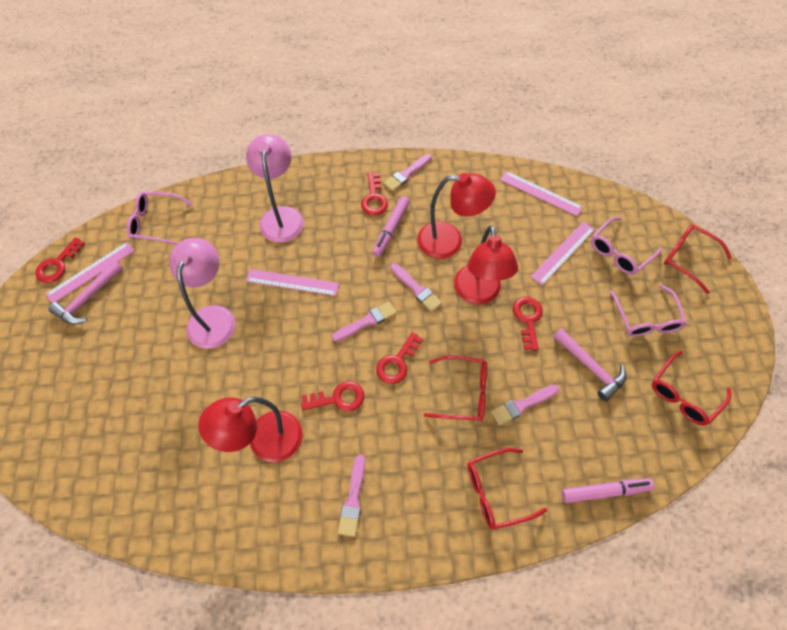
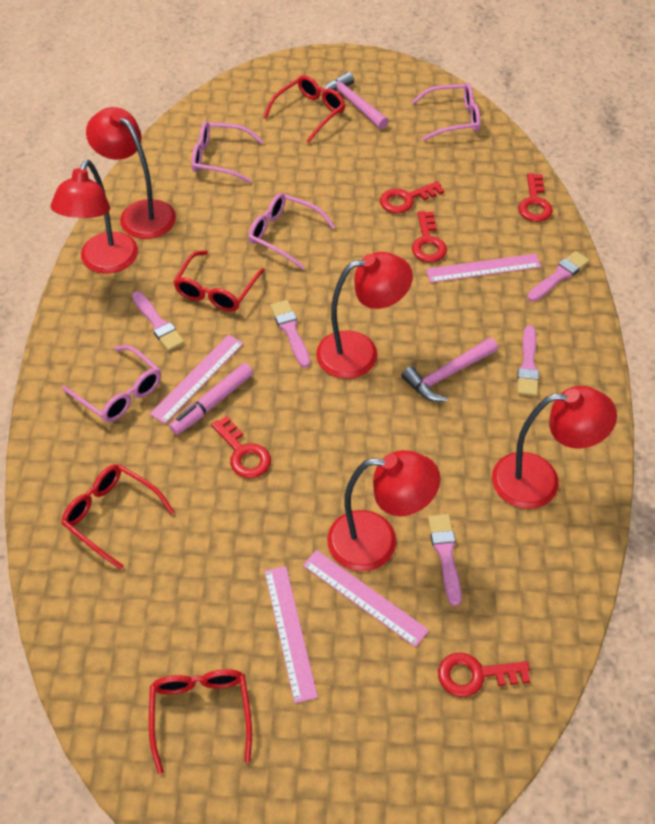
pink glasses: 3 -> 4
pink lamp: 2 -> 0
pink marker: 2 -> 1
red lamp: 3 -> 5

